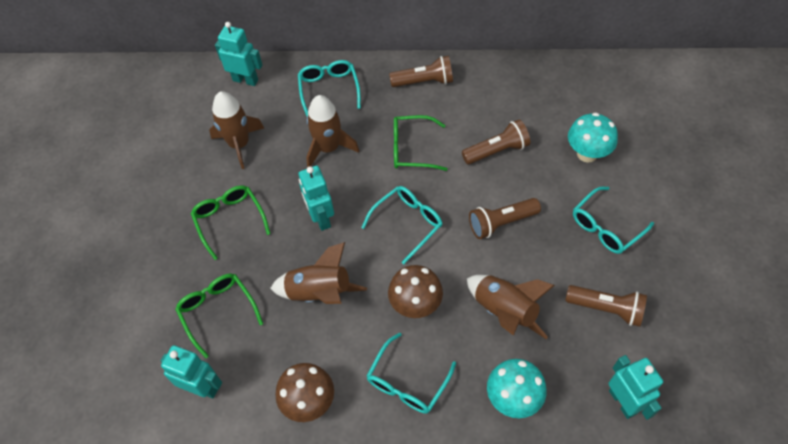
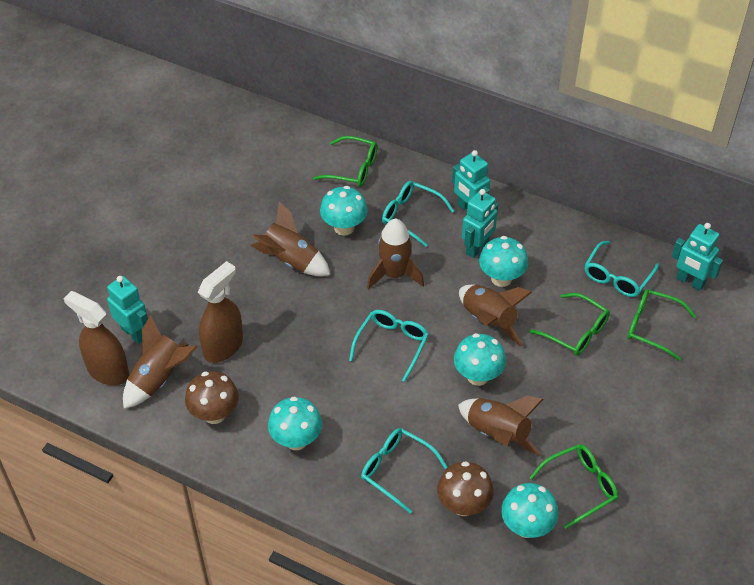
brown flashlight: 4 -> 0
brown rocket: 4 -> 5
brown spray bottle: 0 -> 2
green glasses: 3 -> 4
turquoise mushroom: 2 -> 5

